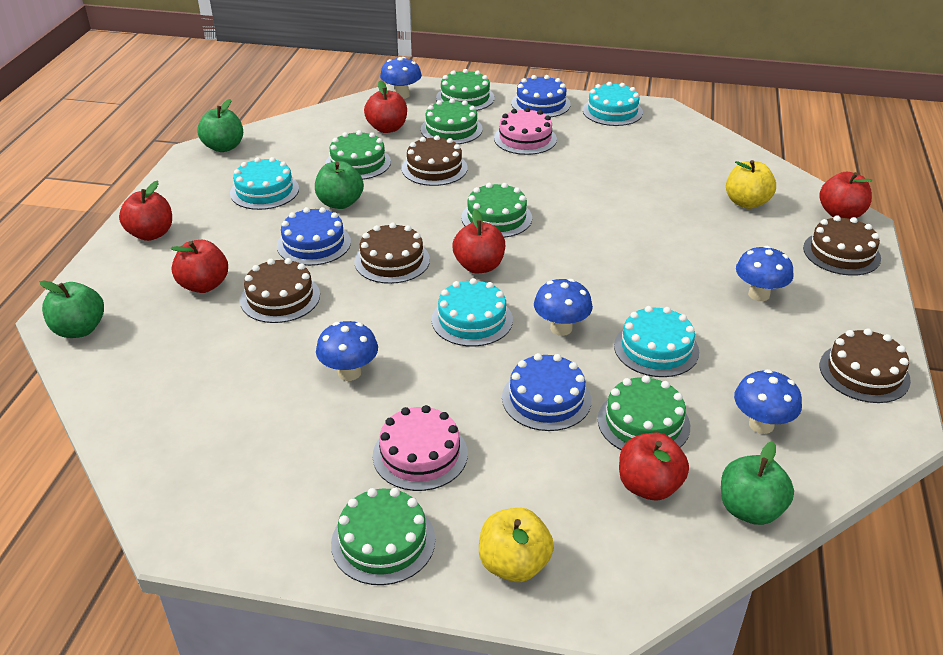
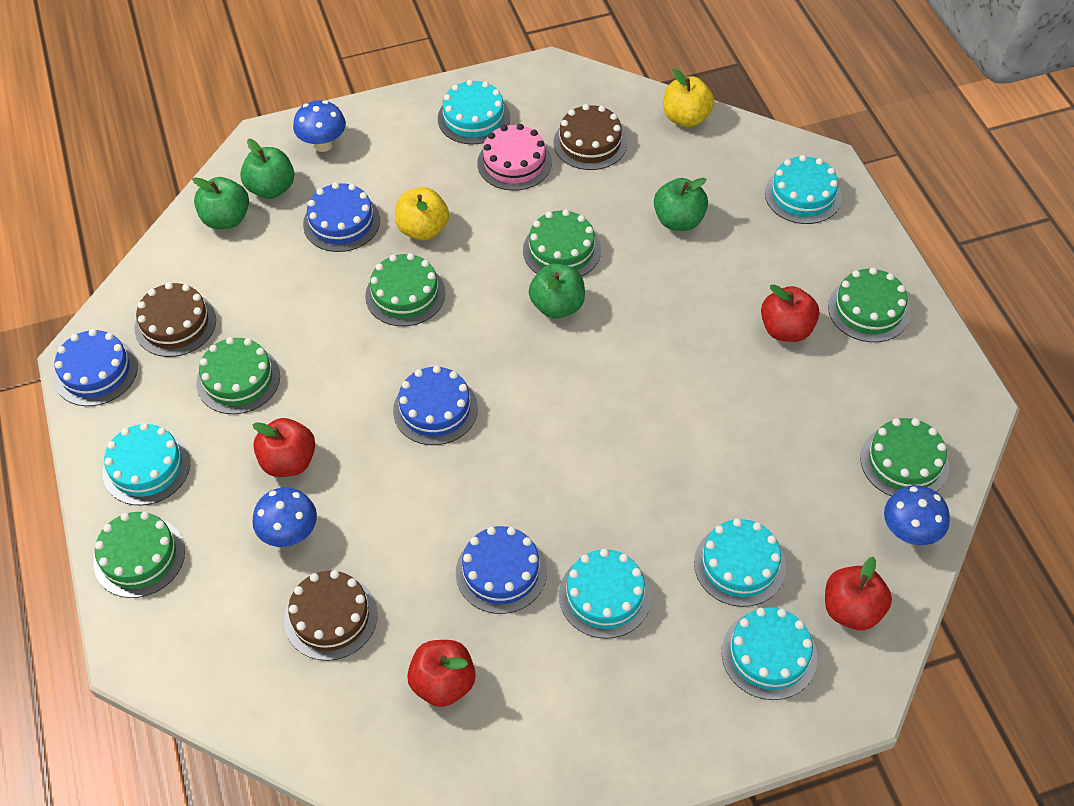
blue cake: 3 -> 4
blue mushroom: 5 -> 3
brown cake: 5 -> 3
pink cake: 2 -> 1
red apple: 6 -> 4
turquoise cake: 4 -> 6

